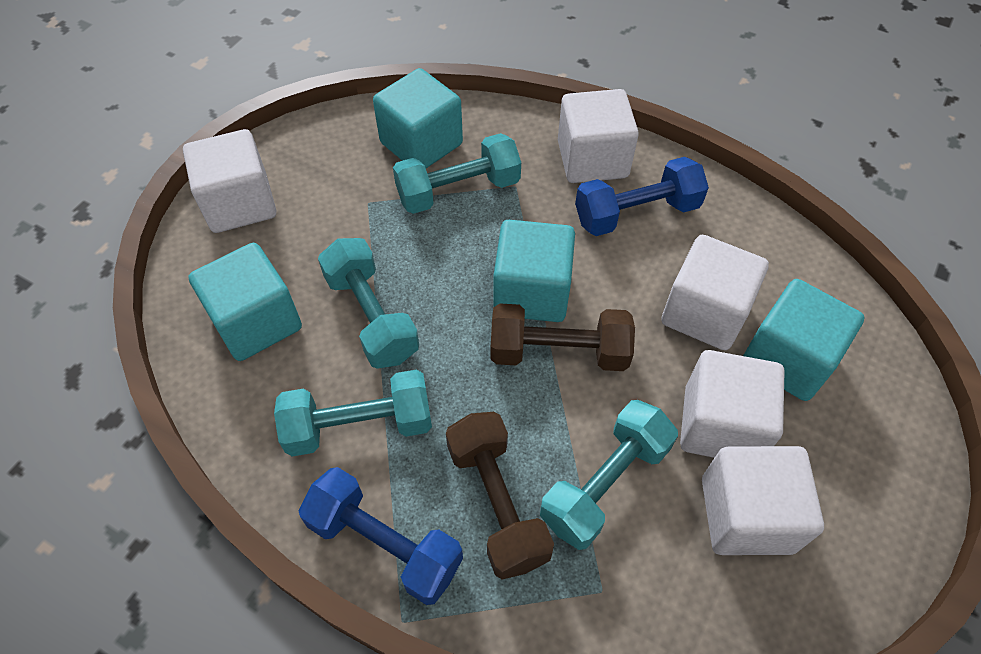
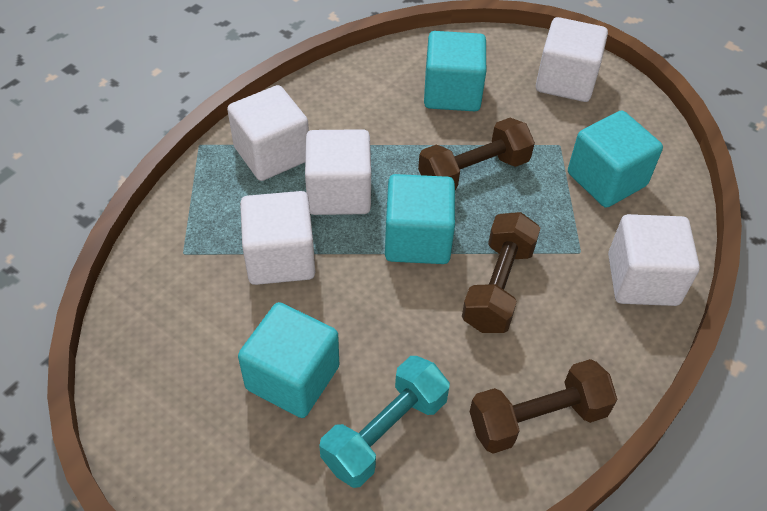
blue dumbbell: 2 -> 0
brown dumbbell: 2 -> 3
turquoise dumbbell: 4 -> 1

